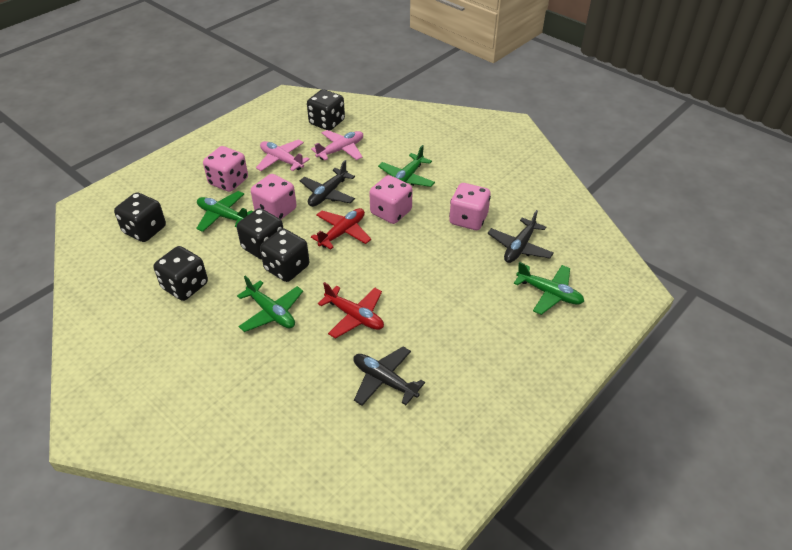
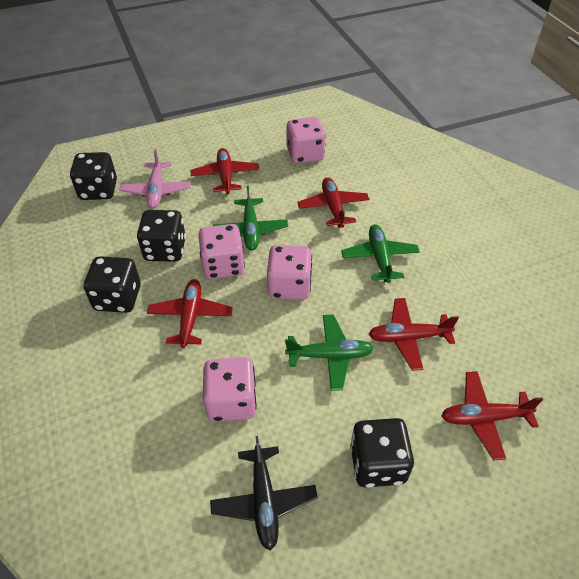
black dice: 5 -> 4
black plane: 3 -> 1
green plane: 4 -> 3
pink plane: 2 -> 1
red plane: 2 -> 5

